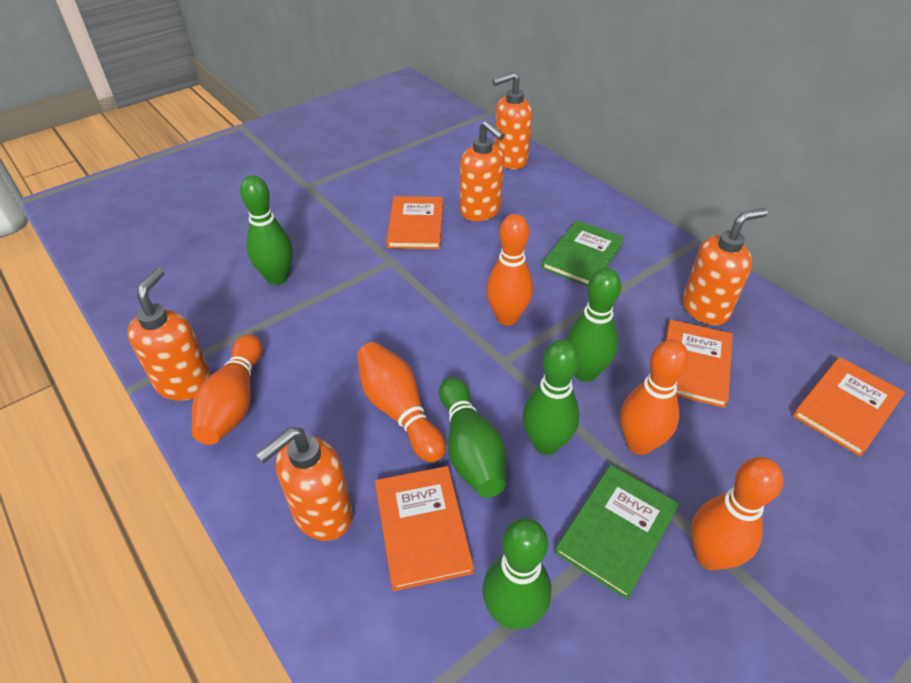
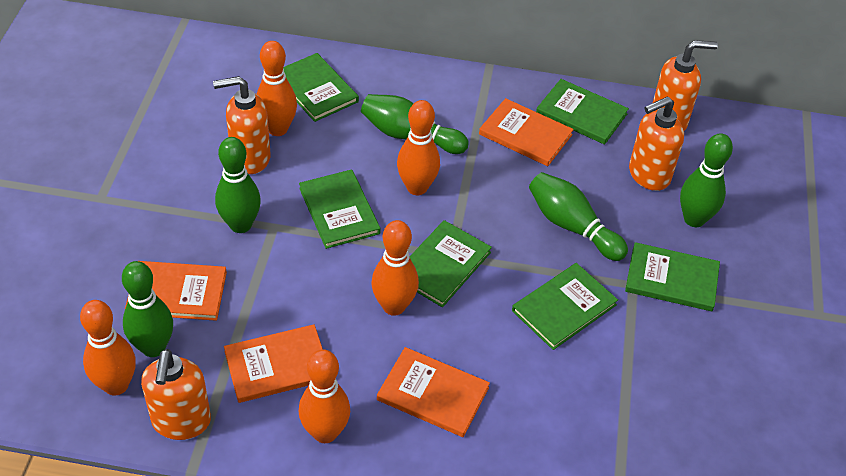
green book: 2 -> 6
orange soap dispenser: 5 -> 4

